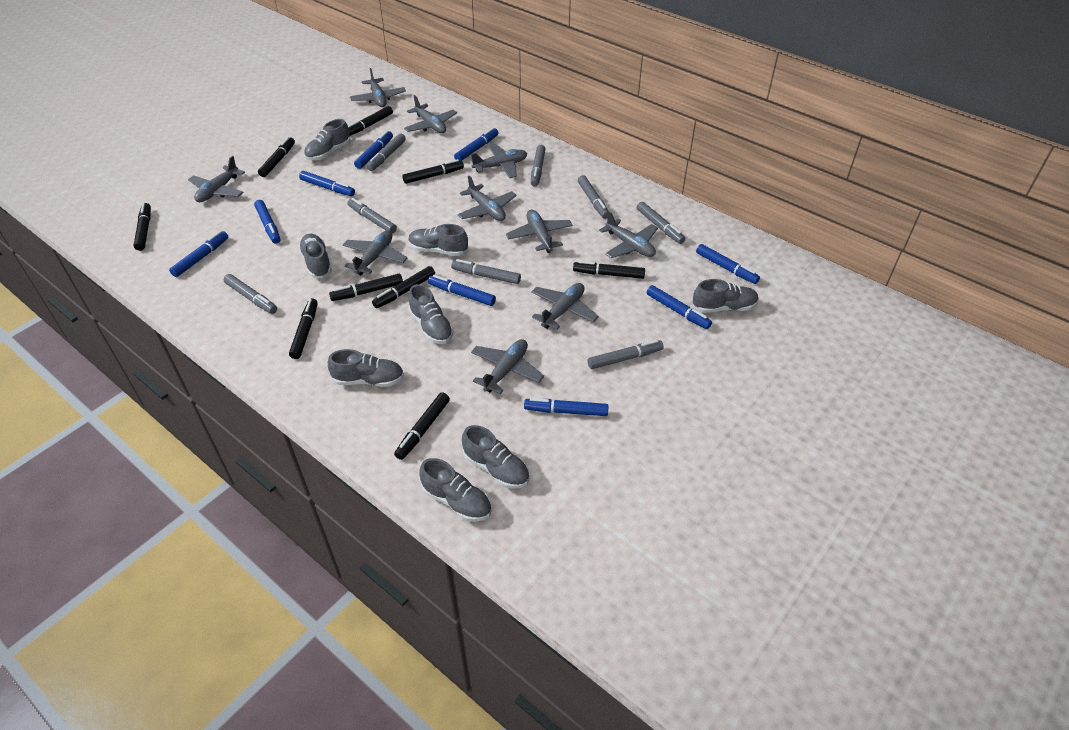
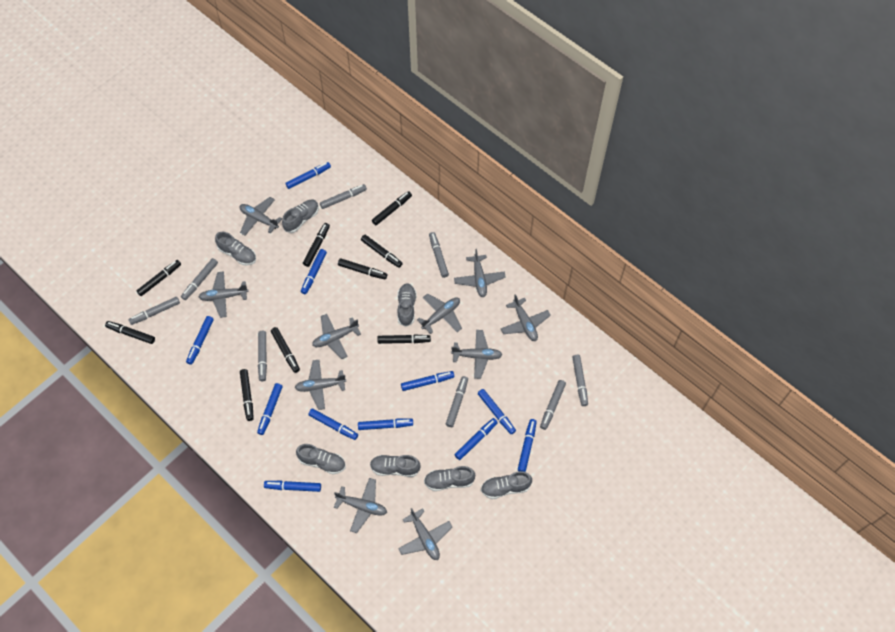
blue marker: 9 -> 11
grey shoe: 8 -> 7

